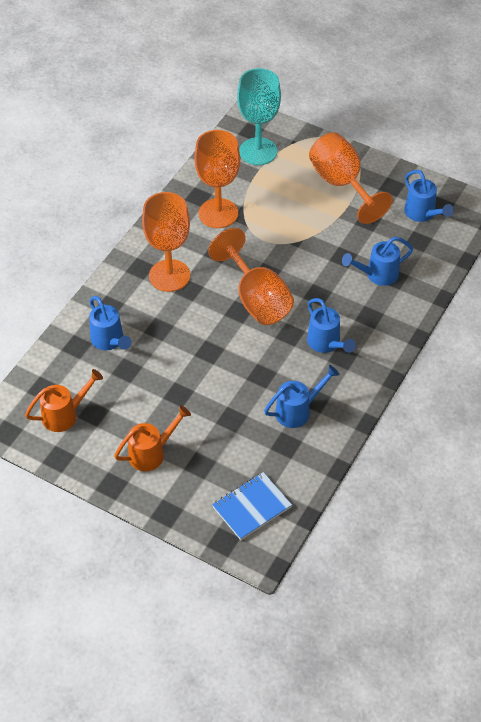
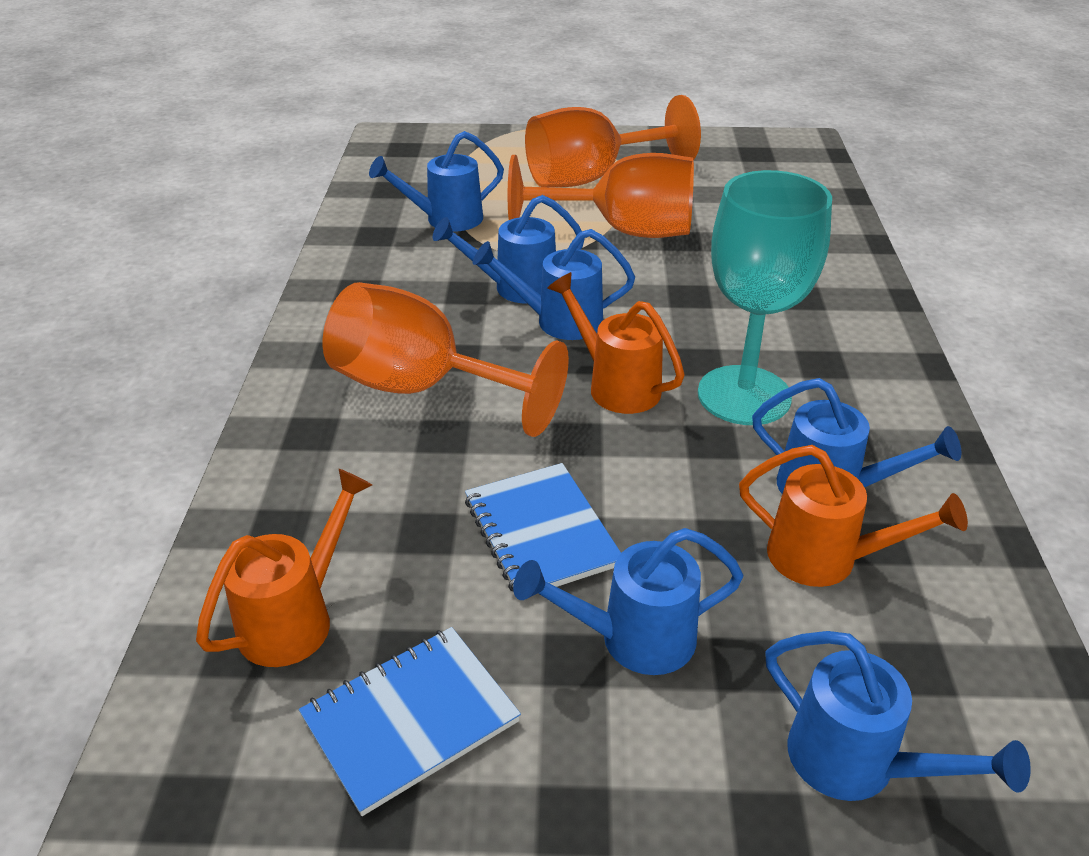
blue notebook: 1 -> 2
blue watering can: 5 -> 6
orange goblet: 4 -> 3
orange watering can: 2 -> 3

